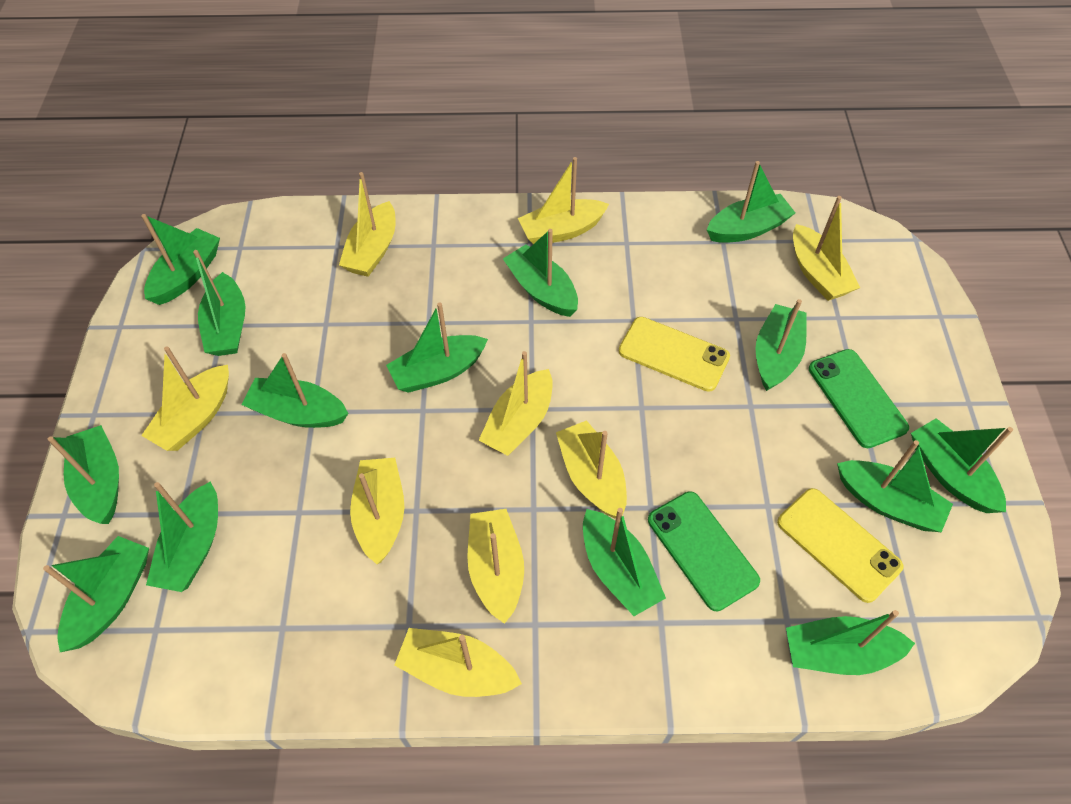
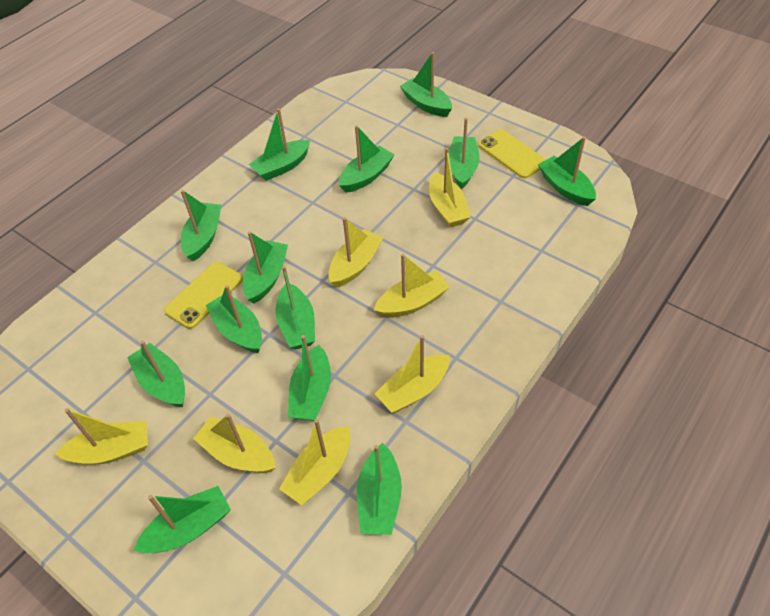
green boat: 14 -> 13
green phone: 2 -> 0
yellow boat: 9 -> 7

